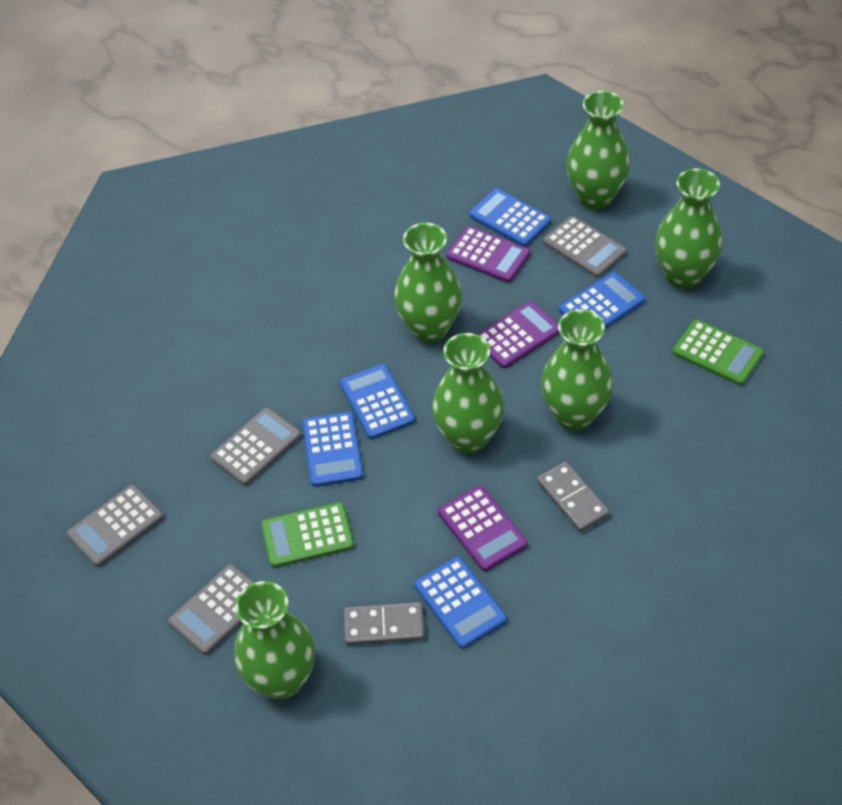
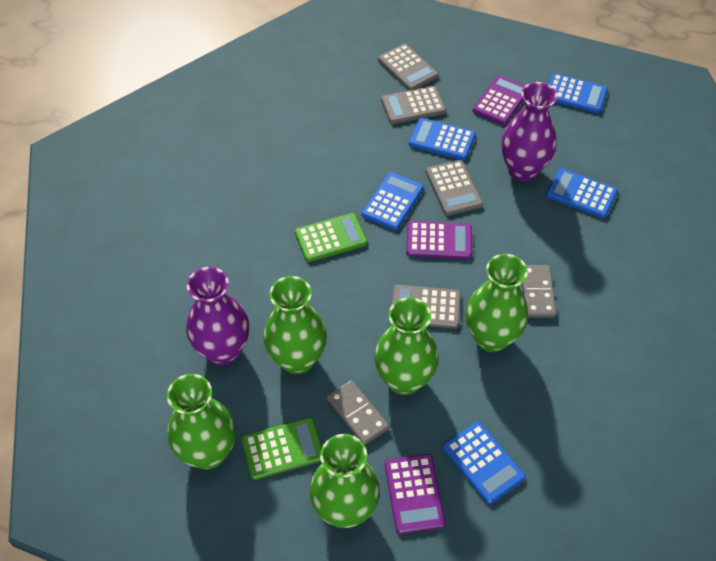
green vase: 6 -> 5
purple vase: 0 -> 2

